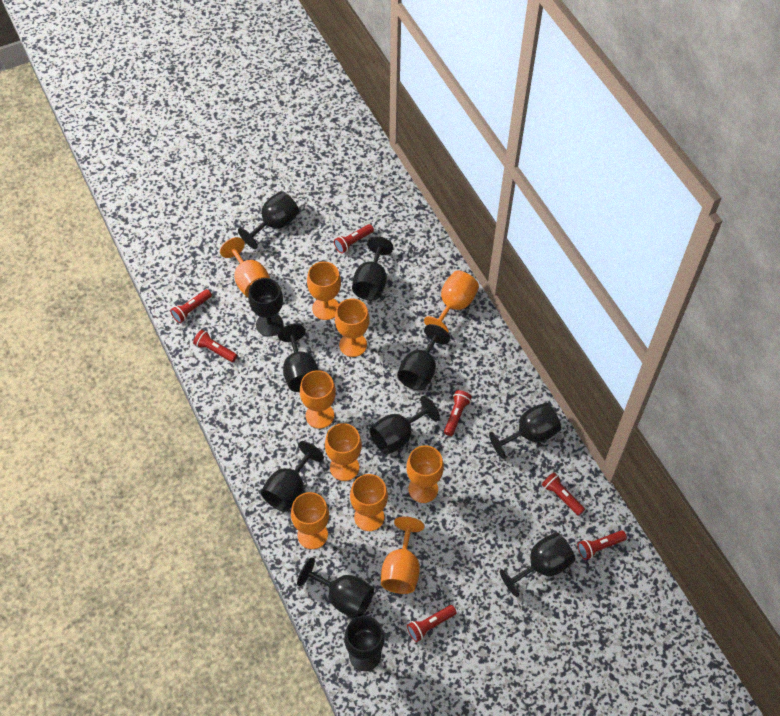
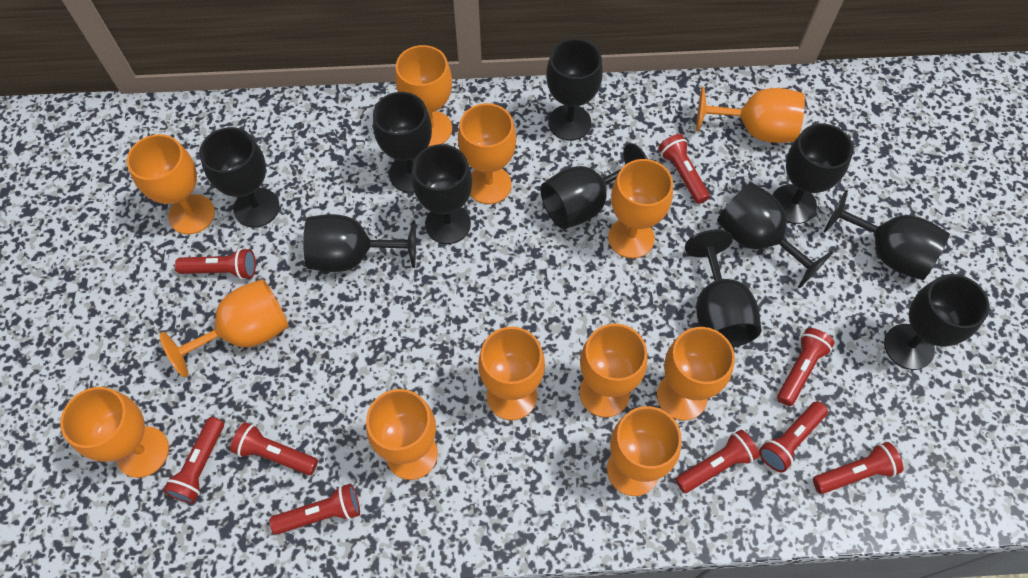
orange goblet: 10 -> 12
red flashlight: 7 -> 9

